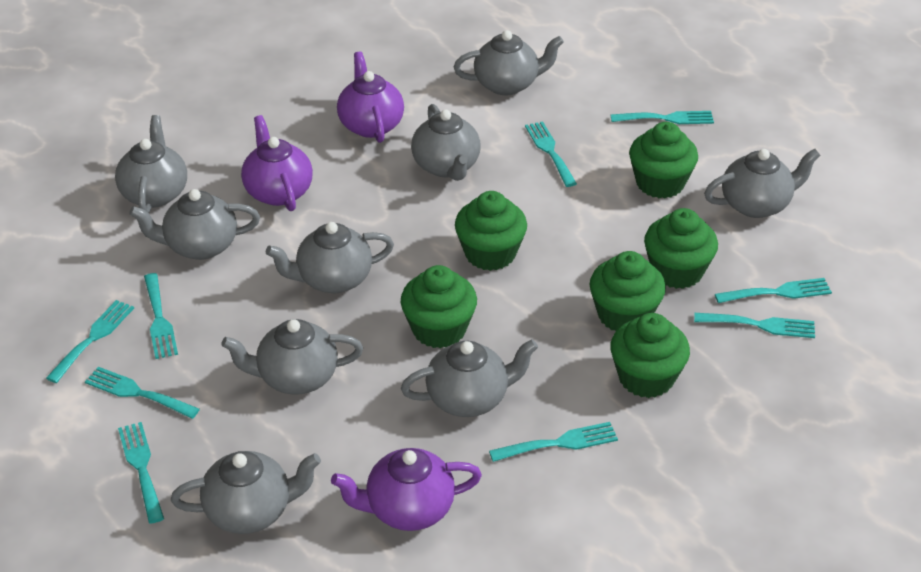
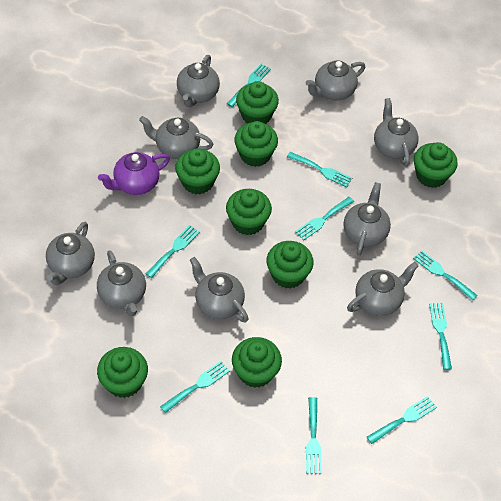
green cupcake: 6 -> 8
purple teapot: 3 -> 1

